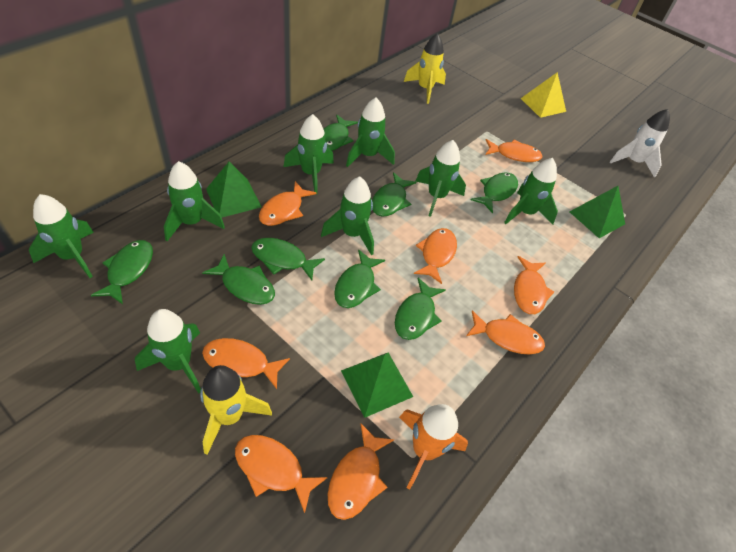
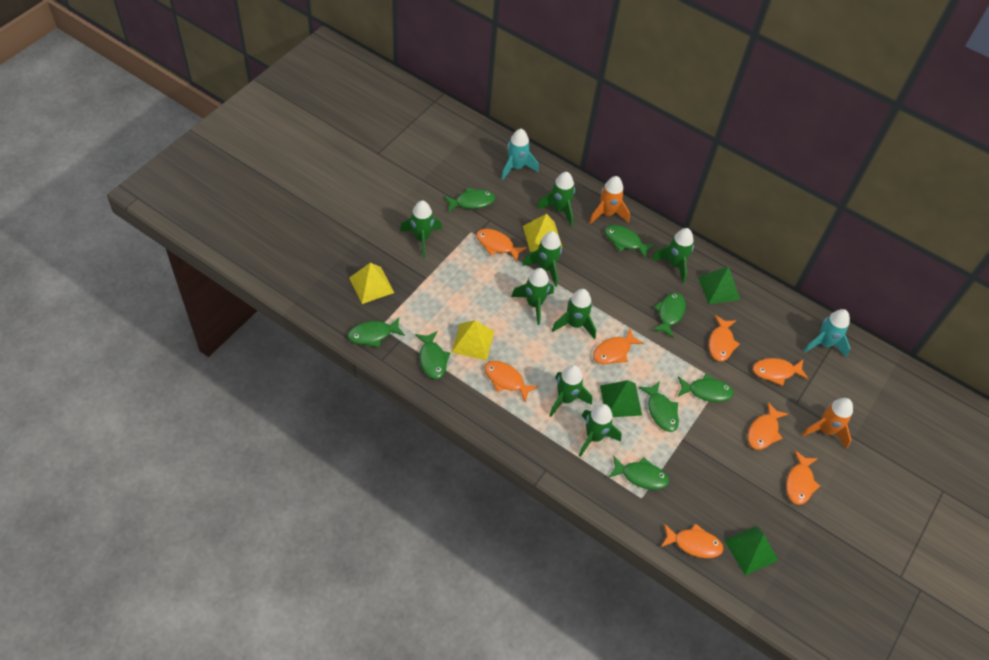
orange rocket: 1 -> 2
turquoise rocket: 0 -> 2
white rocket: 1 -> 0
yellow pyramid: 1 -> 3
yellow rocket: 2 -> 0

